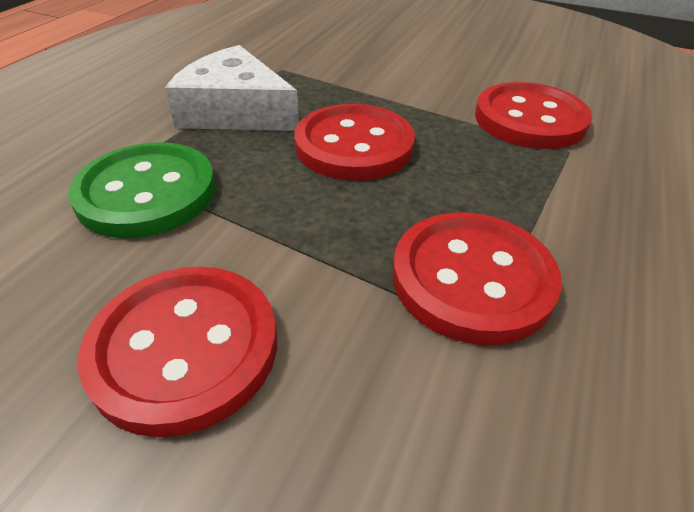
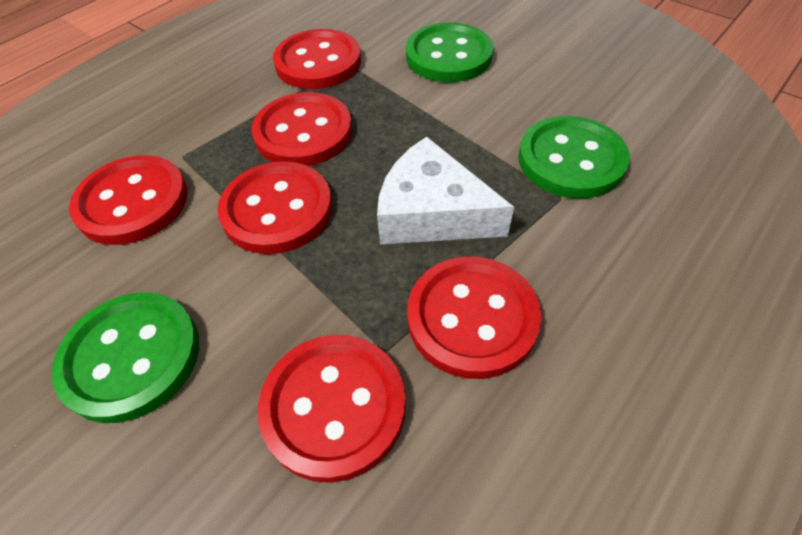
green button: 1 -> 3
red button: 4 -> 6

